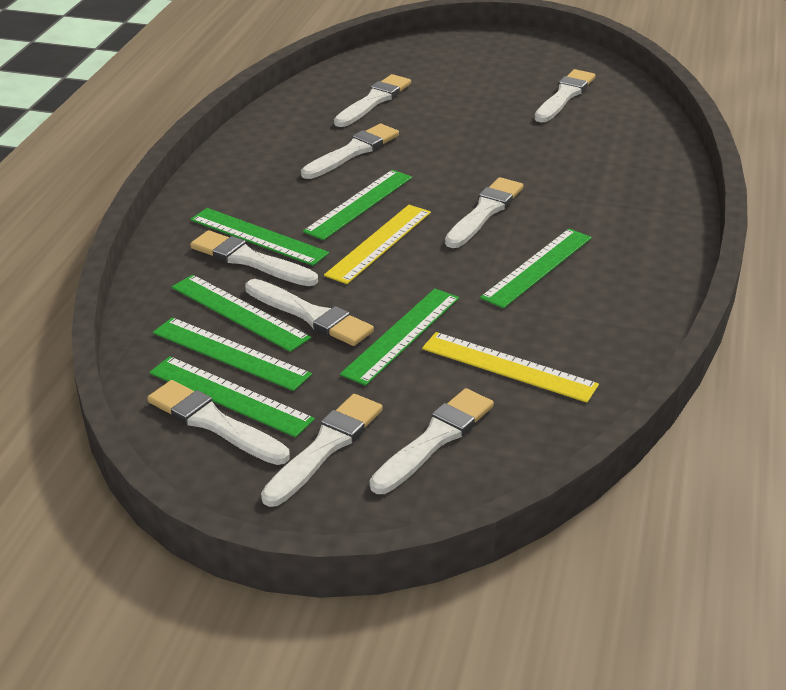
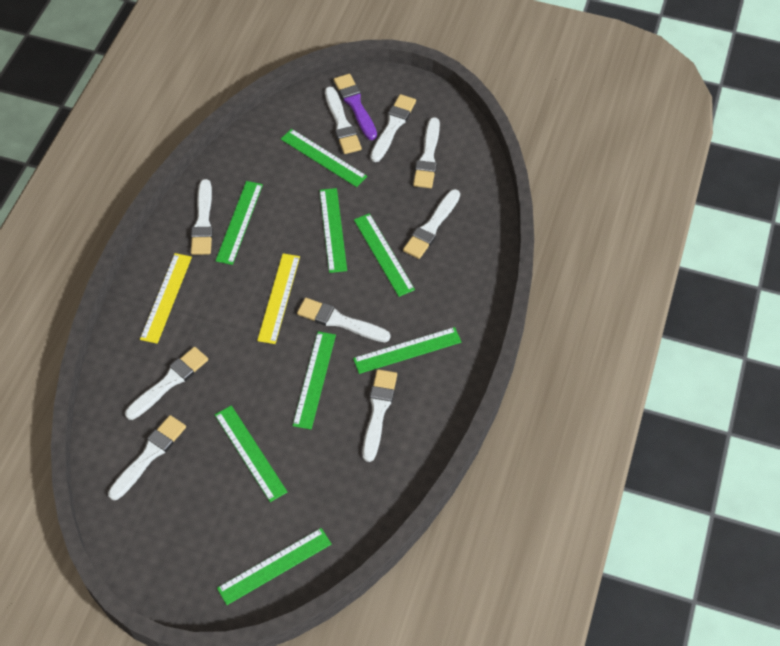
green ruler: 7 -> 8
purple brush: 0 -> 1

